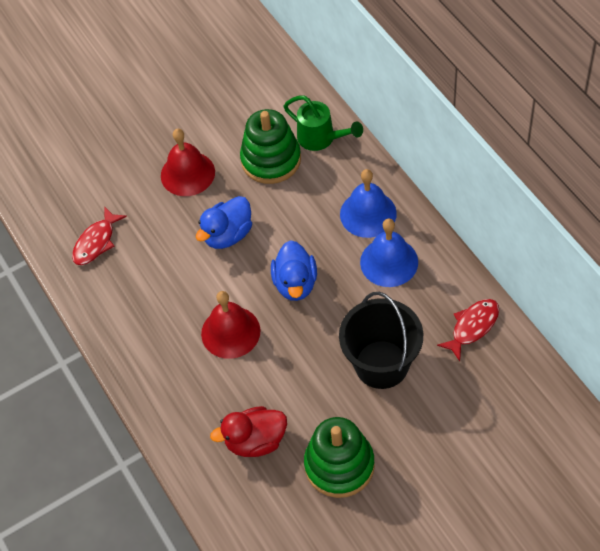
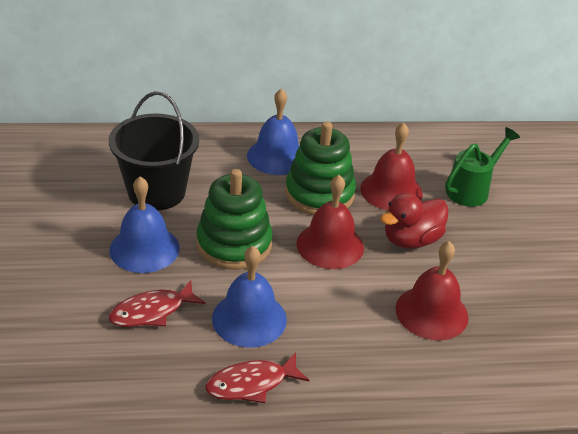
blue bell: 2 -> 3
blue duck: 2 -> 0
red bell: 2 -> 3

